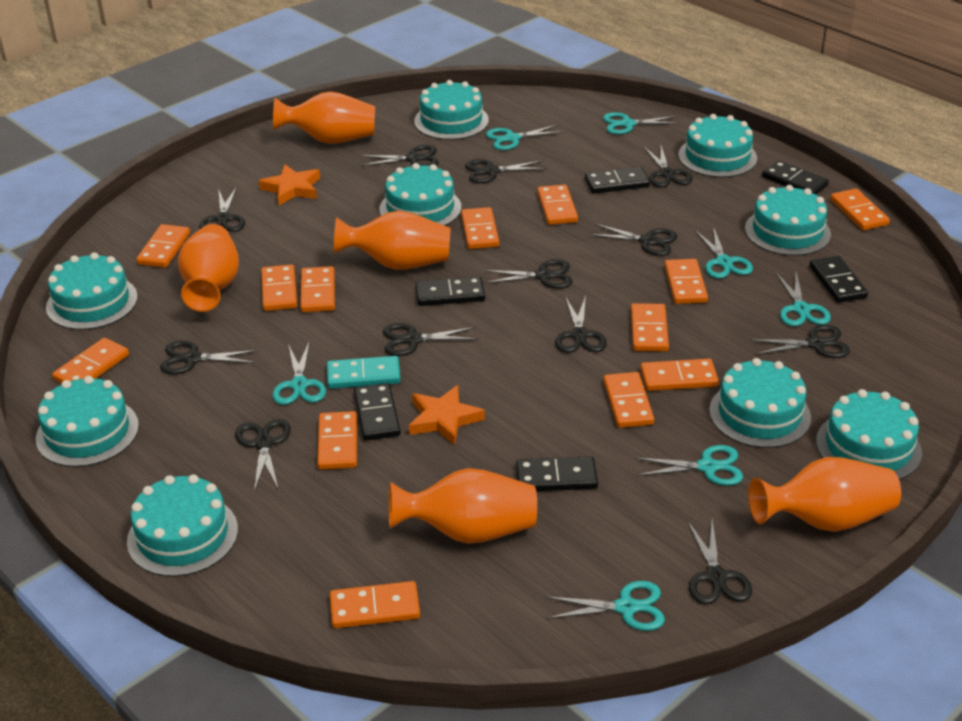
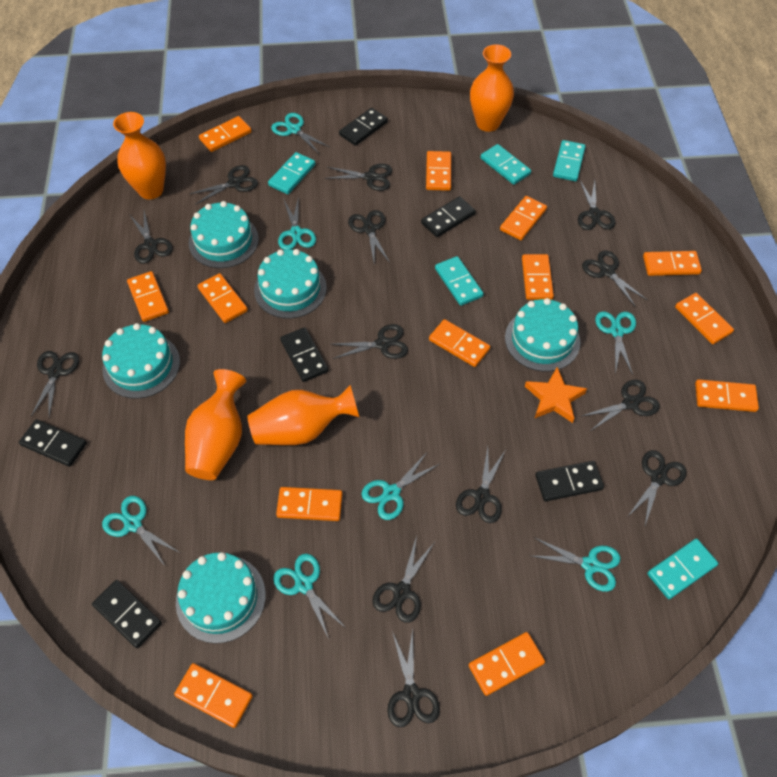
black scissors: 12 -> 13
orange star: 2 -> 1
orange vase: 5 -> 4
turquoise cake: 9 -> 5
turquoise domino: 1 -> 5

